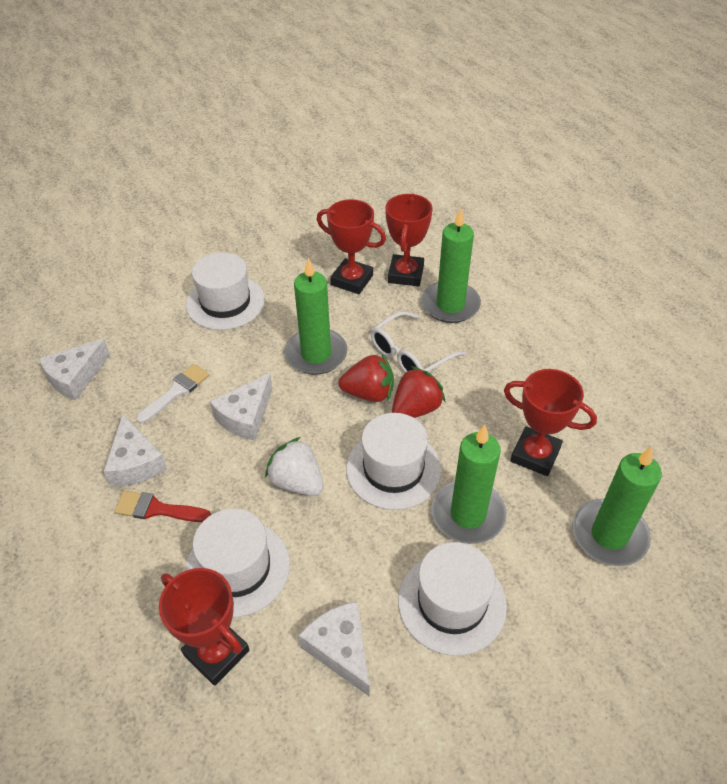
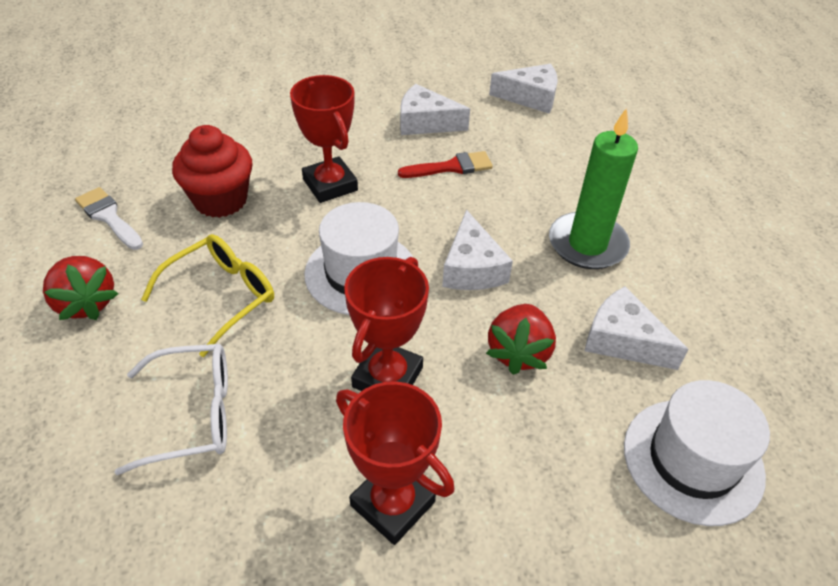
green candle: 4 -> 1
red cupcake: 0 -> 1
red trophy: 4 -> 3
white hat: 4 -> 2
white strawberry: 1 -> 0
yellow glasses: 0 -> 1

